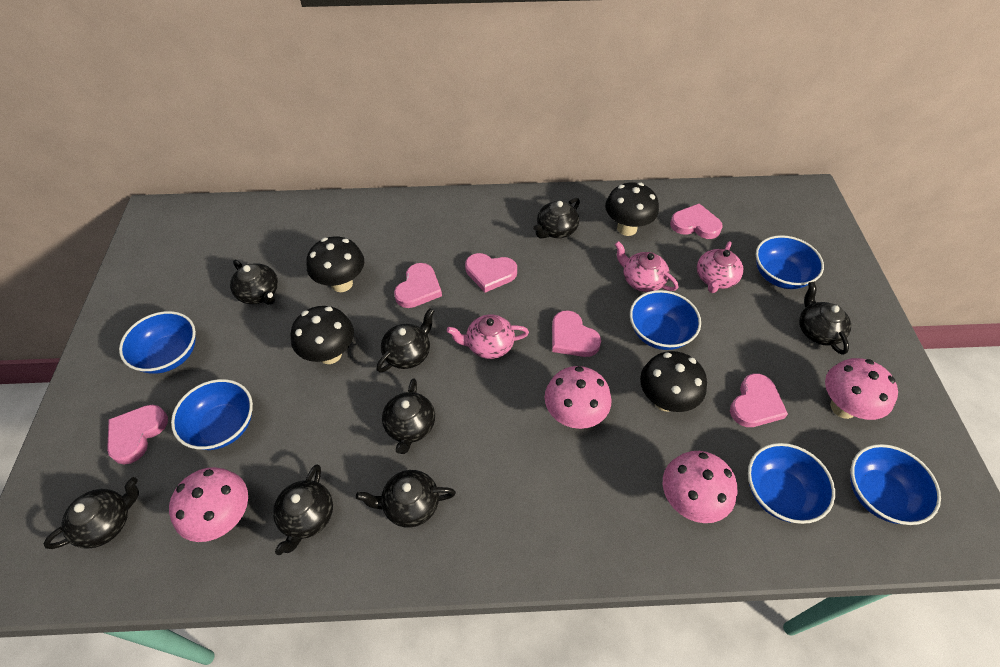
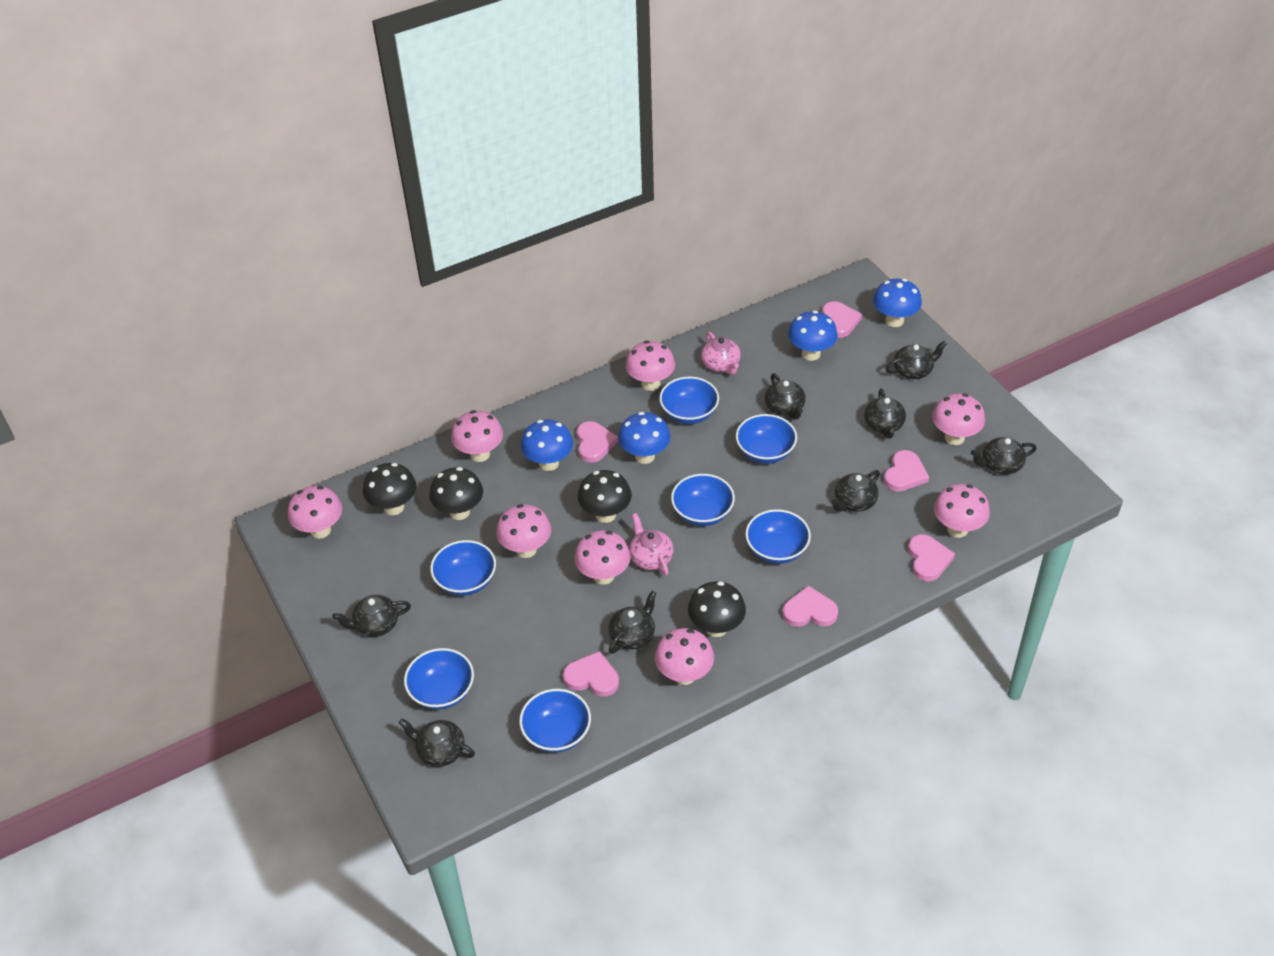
blue bowl: 6 -> 7
blue mushroom: 0 -> 4
pink mushroom: 4 -> 8
pink teapot: 3 -> 2

